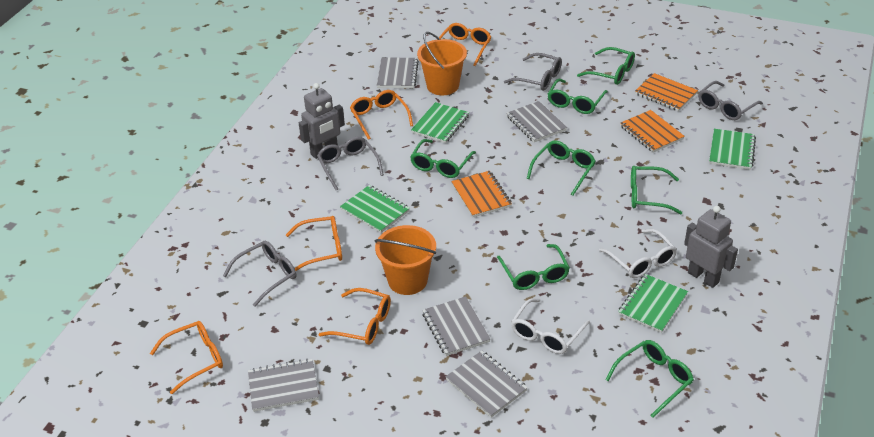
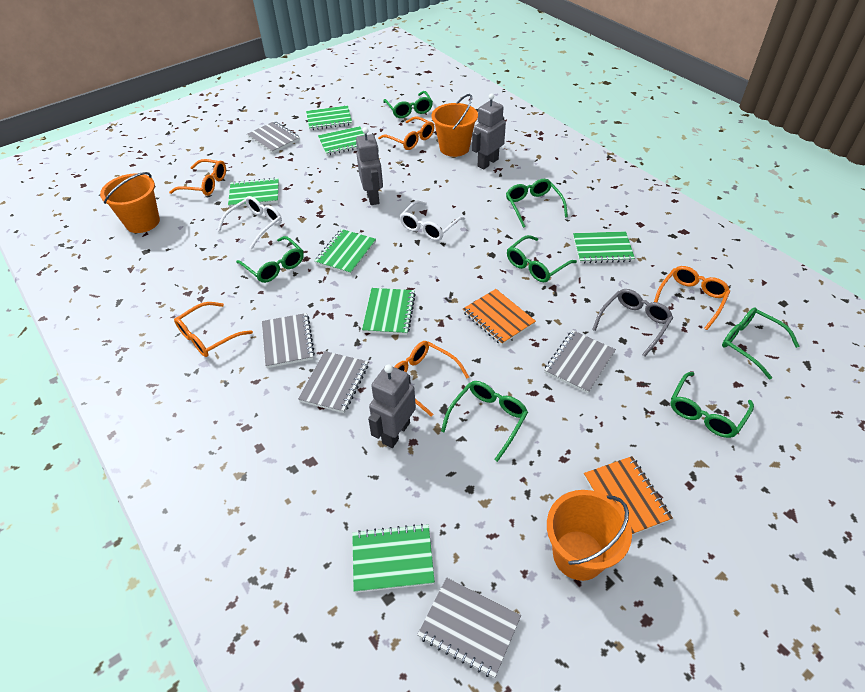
green notebook: 4 -> 7
grey glasses: 4 -> 1
grey robot: 2 -> 3
orange bucket: 2 -> 3
orange notebook: 3 -> 2

